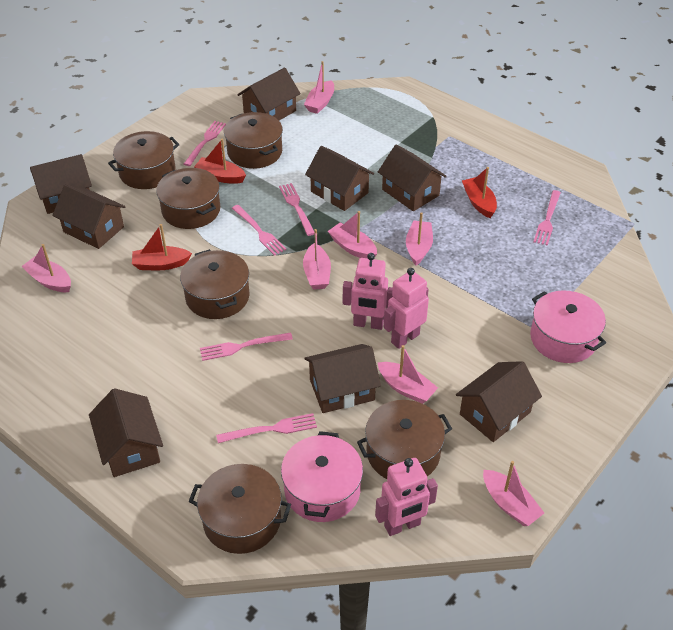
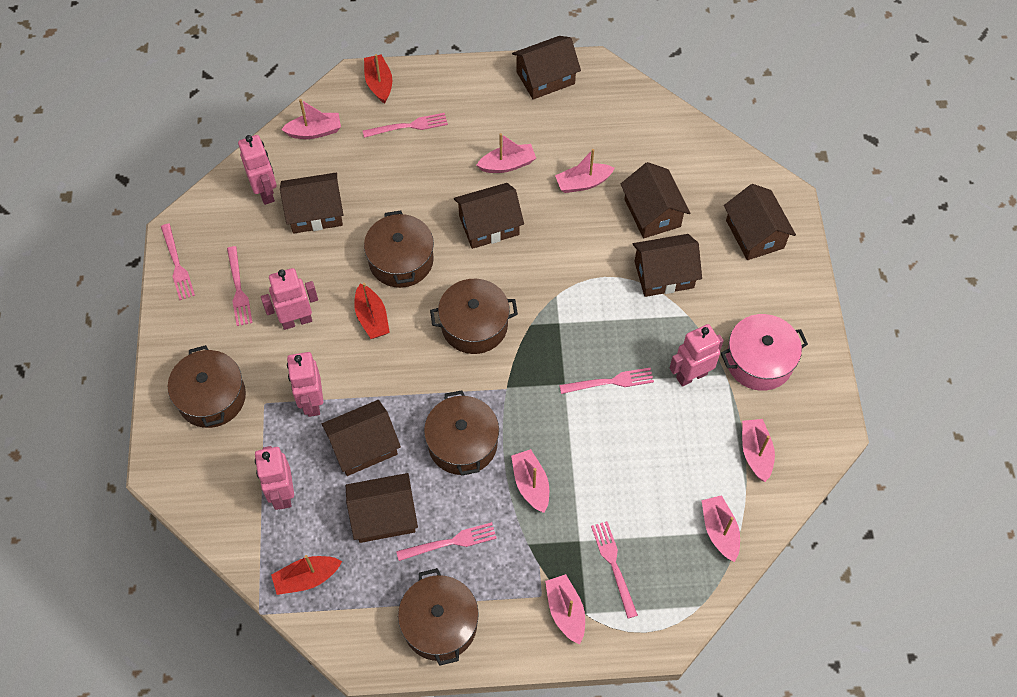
brown pot: 6 -> 5
pink pot: 2 -> 1
pink robot: 3 -> 5

